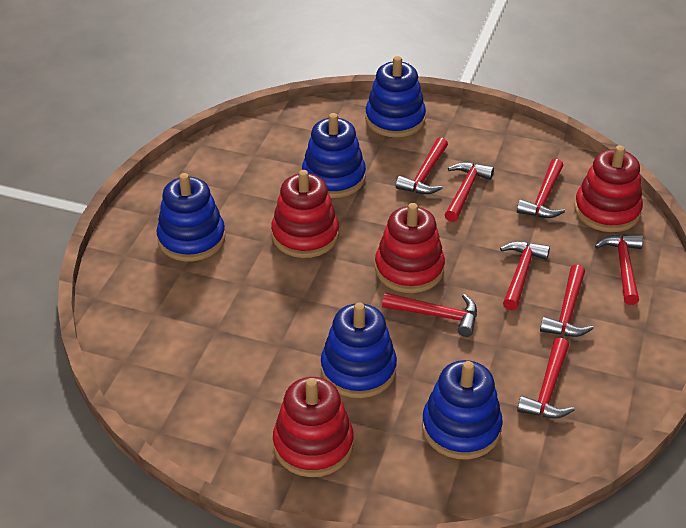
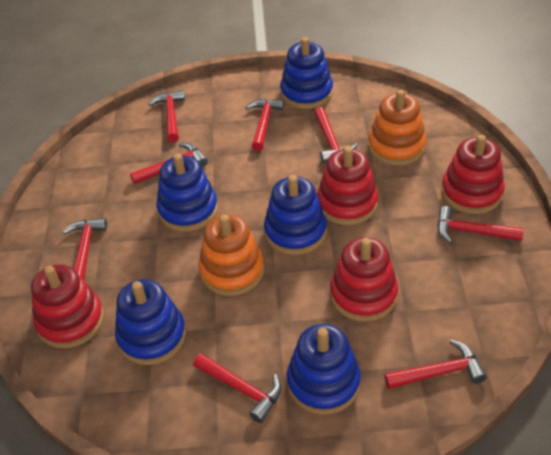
orange stacking toy: 0 -> 2

